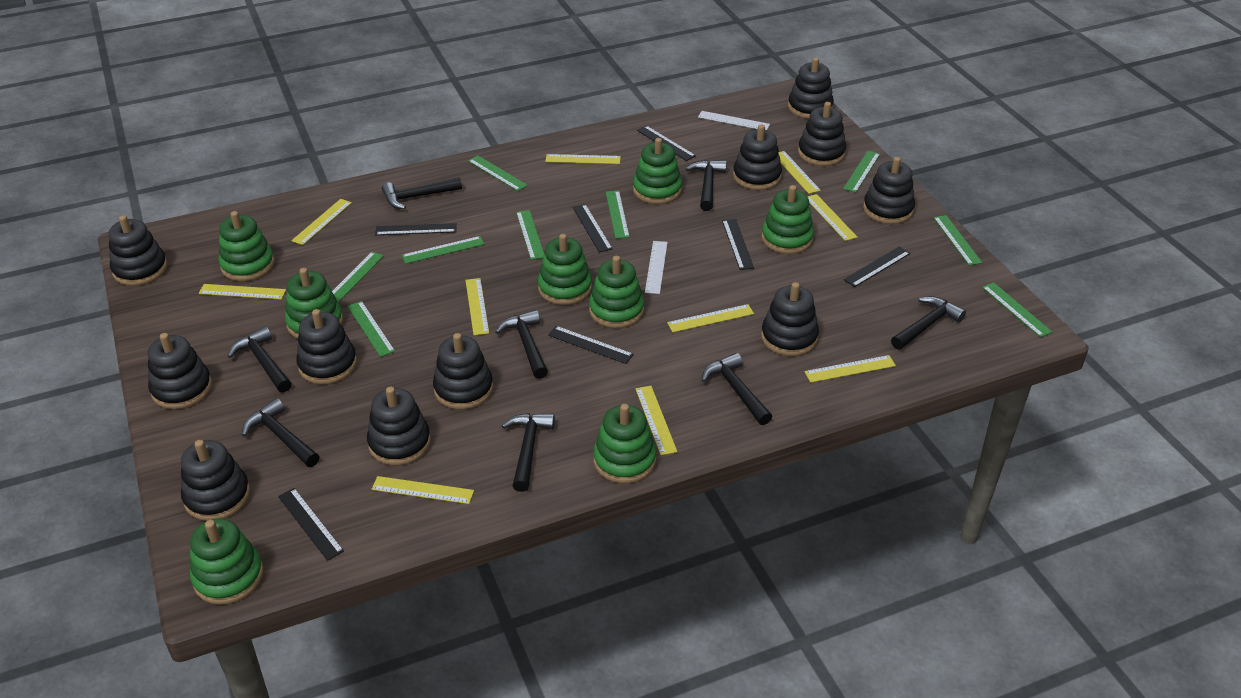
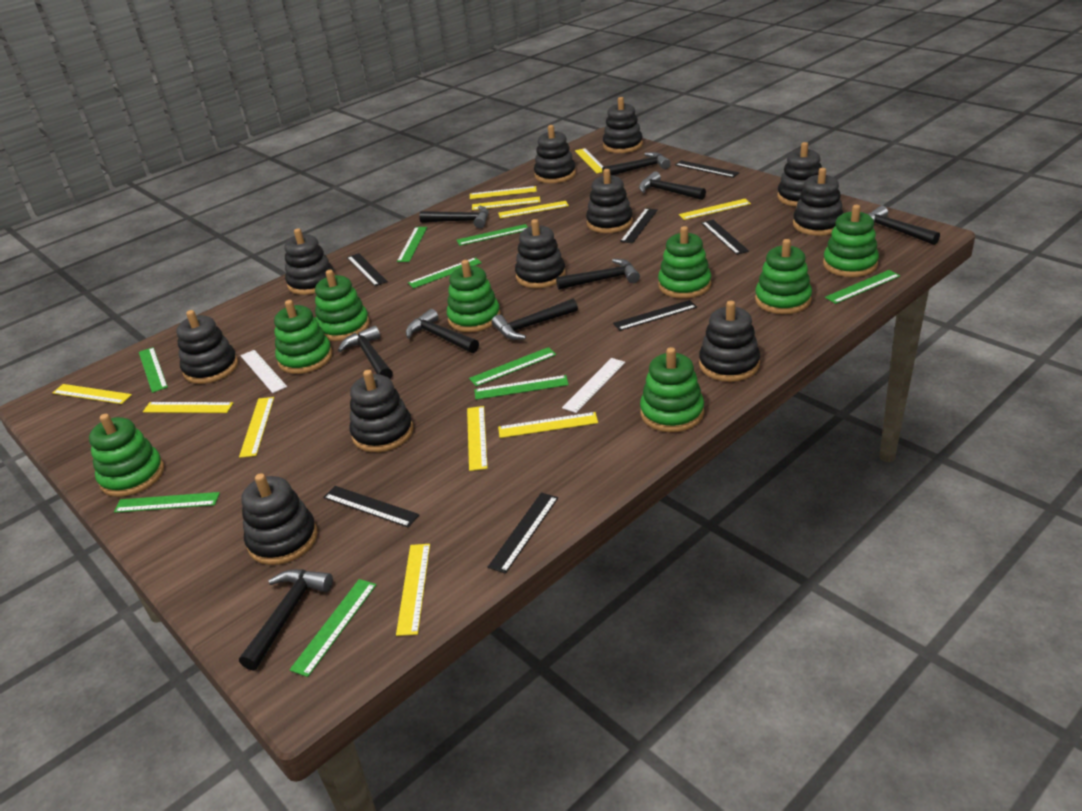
black hammer: 8 -> 9
yellow ruler: 10 -> 11

